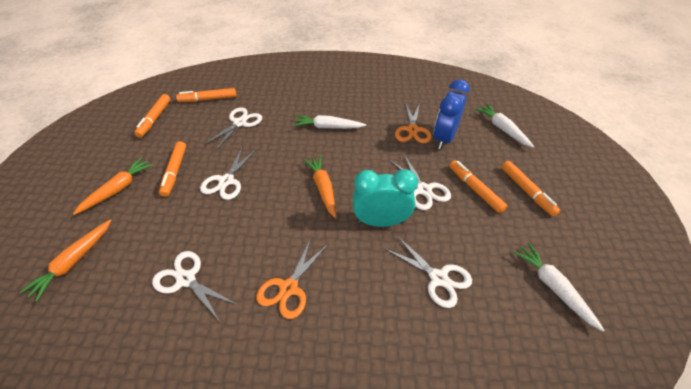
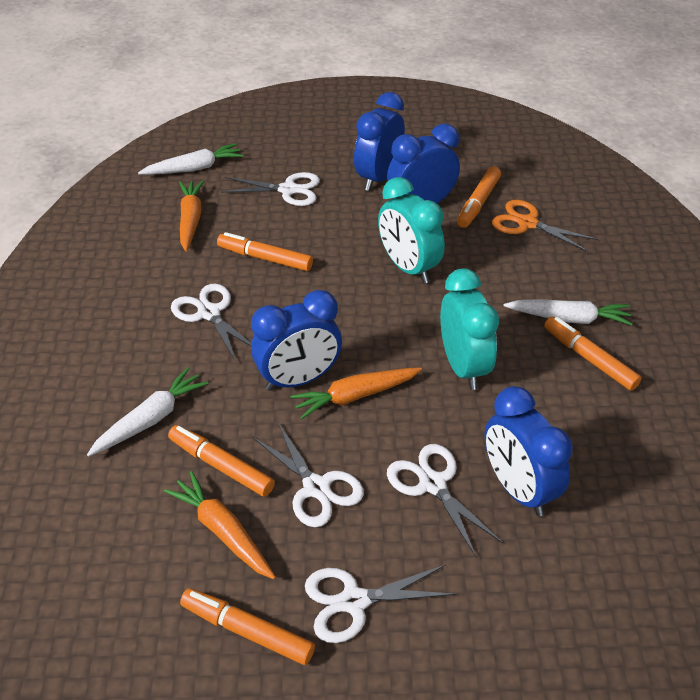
blue clock: 1 -> 4
orange scissors: 2 -> 1
turquoise clock: 1 -> 2

